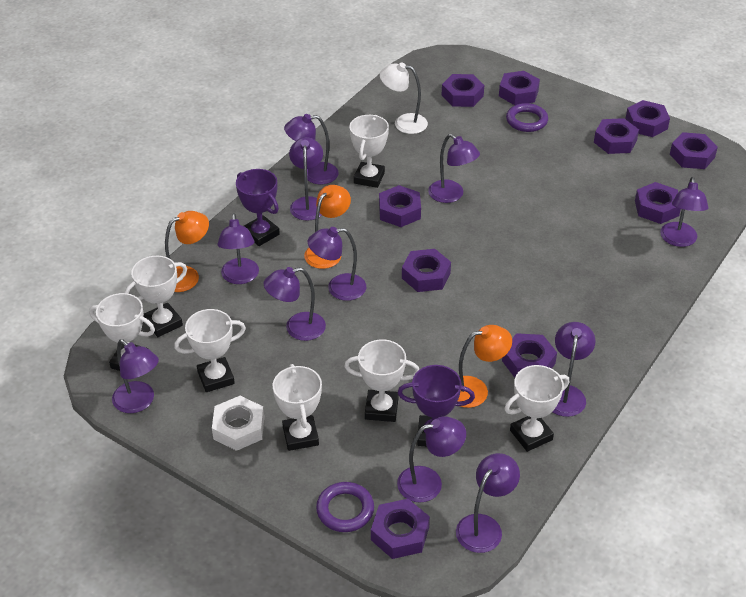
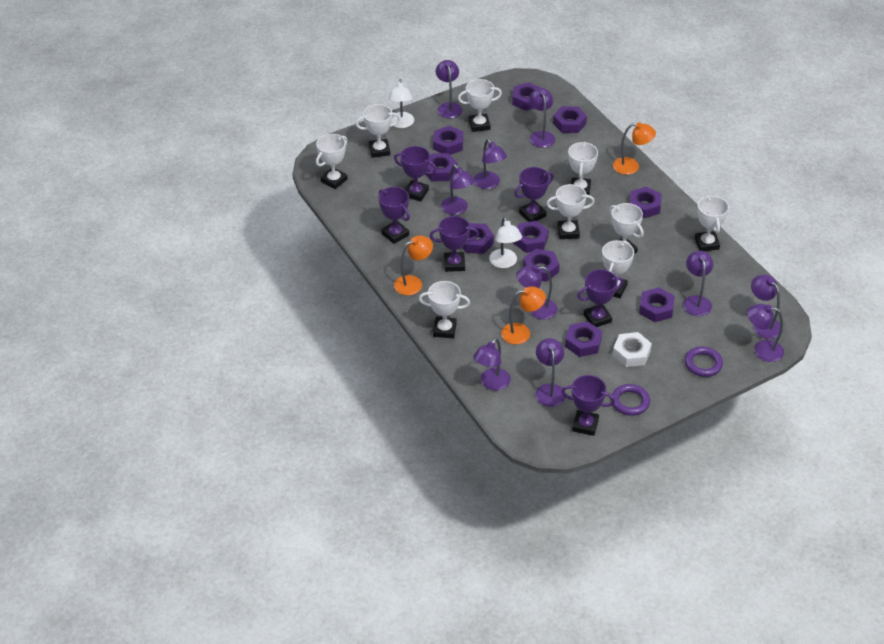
purple lamp: 11 -> 10
purple trophy: 2 -> 6
white lamp: 1 -> 2
white trophy: 7 -> 9

